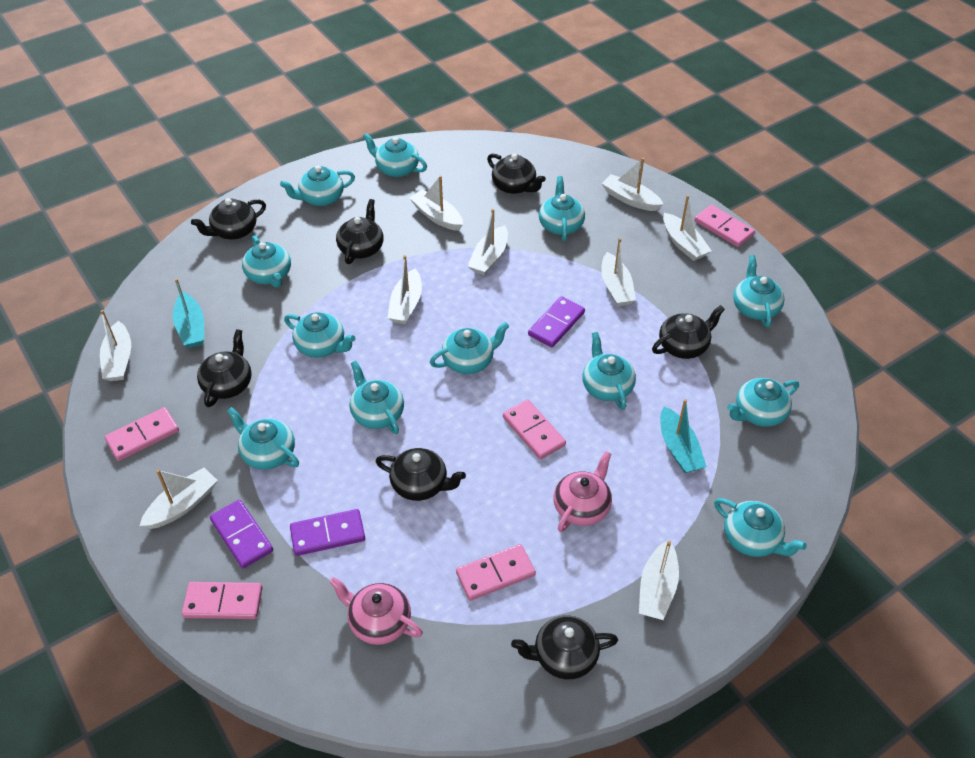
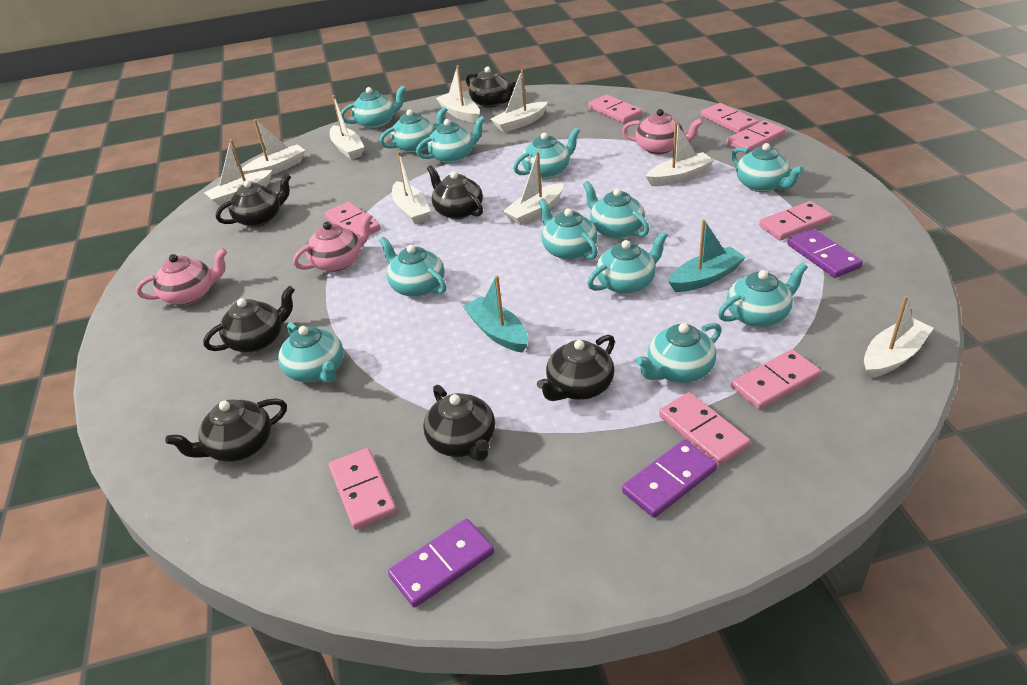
pink domino: 5 -> 8
pink teapot: 2 -> 3

